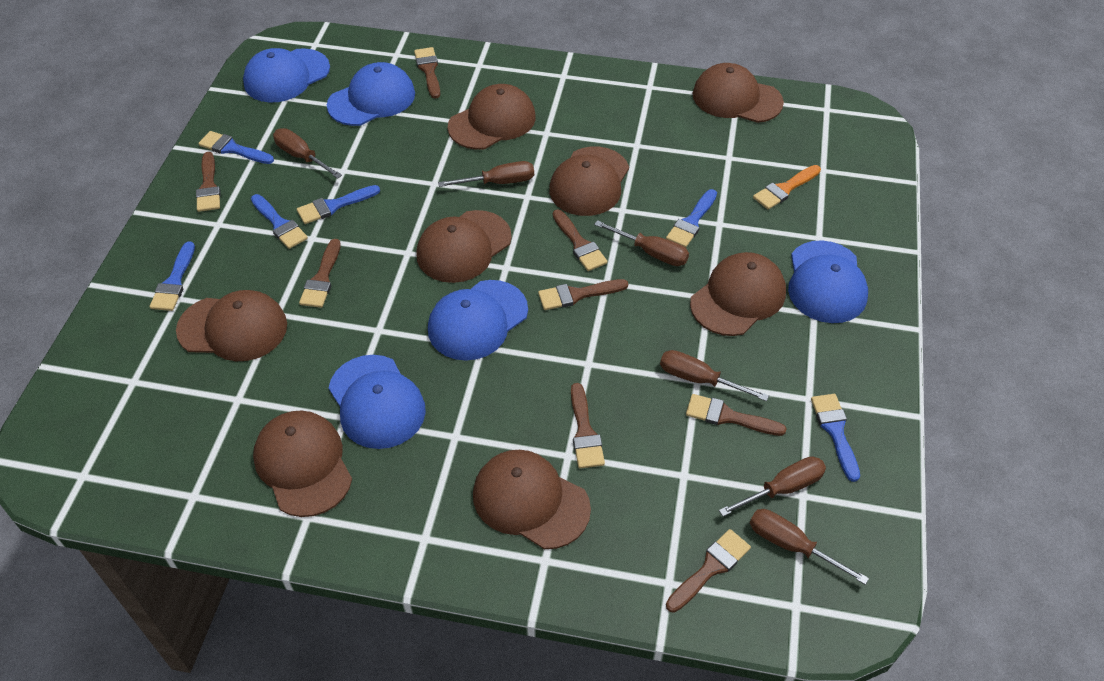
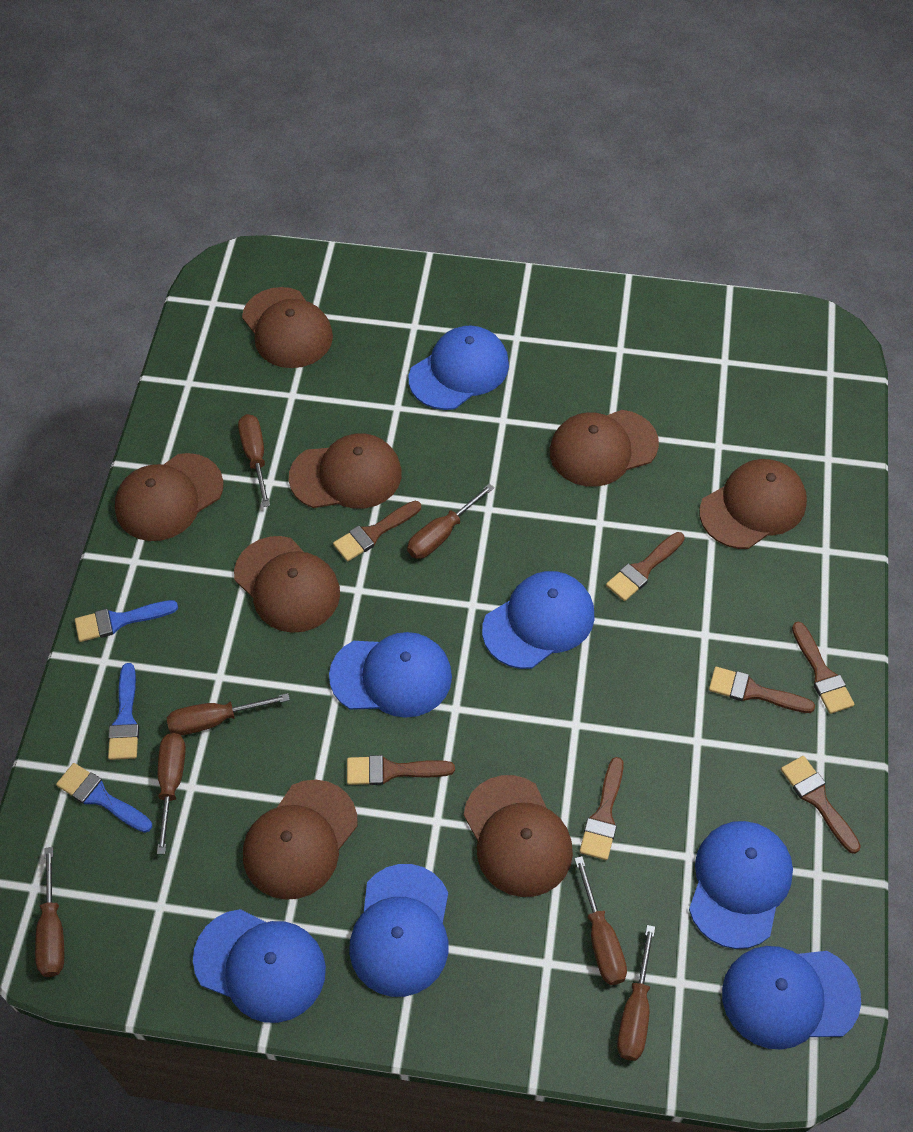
blue brush: 6 -> 3
blue cap: 5 -> 7
brown brush: 8 -> 7
brown screwdriver: 6 -> 7
orange brush: 1 -> 0

